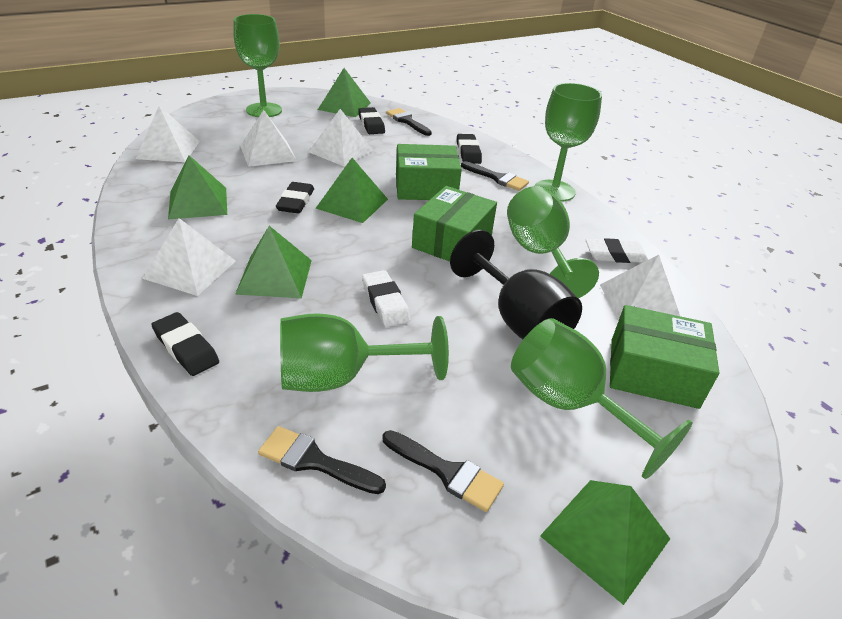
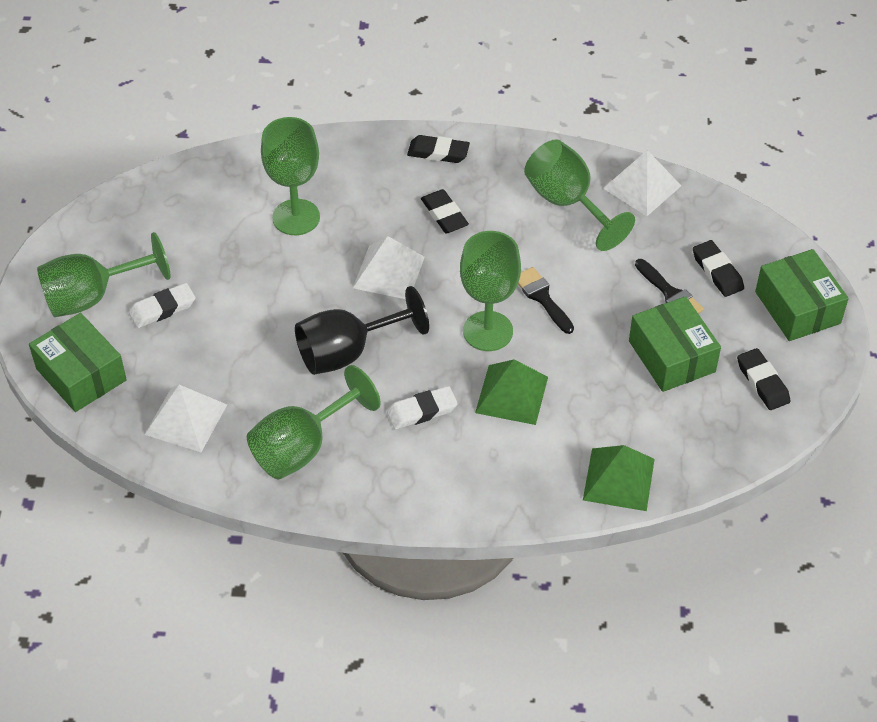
black brush: 4 -> 2
green pyramid: 5 -> 2
white pyramid: 5 -> 3

